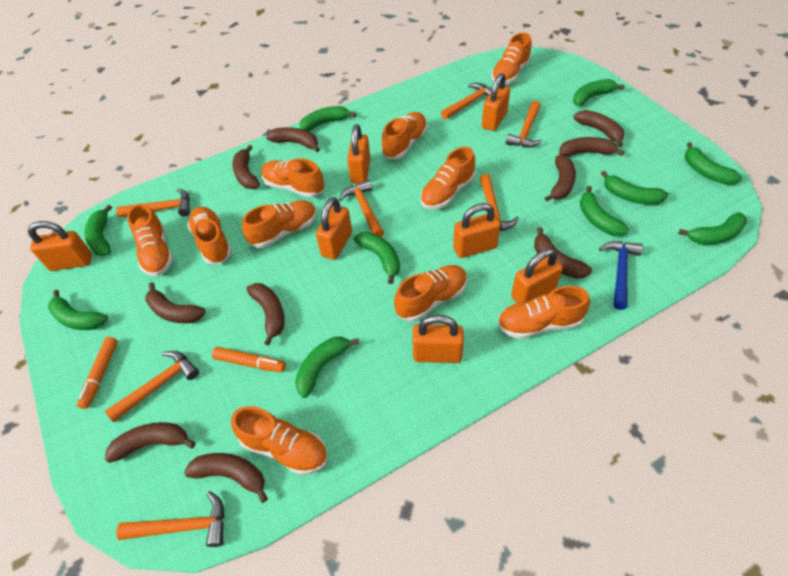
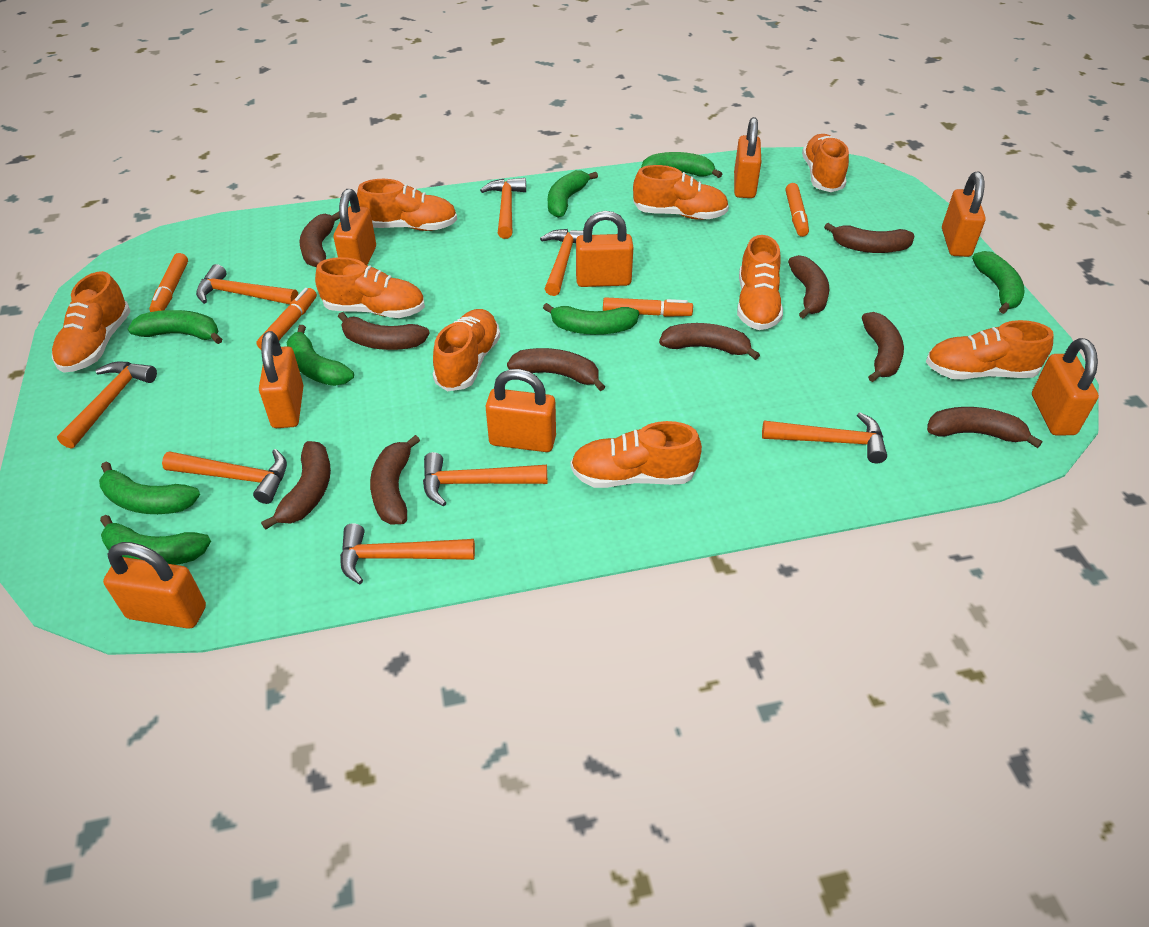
blue hammer: 1 -> 0
green banana: 10 -> 8
orange hammer: 7 -> 8
orange marker: 2 -> 4
orange padlock: 7 -> 8
orange shoe: 10 -> 9

